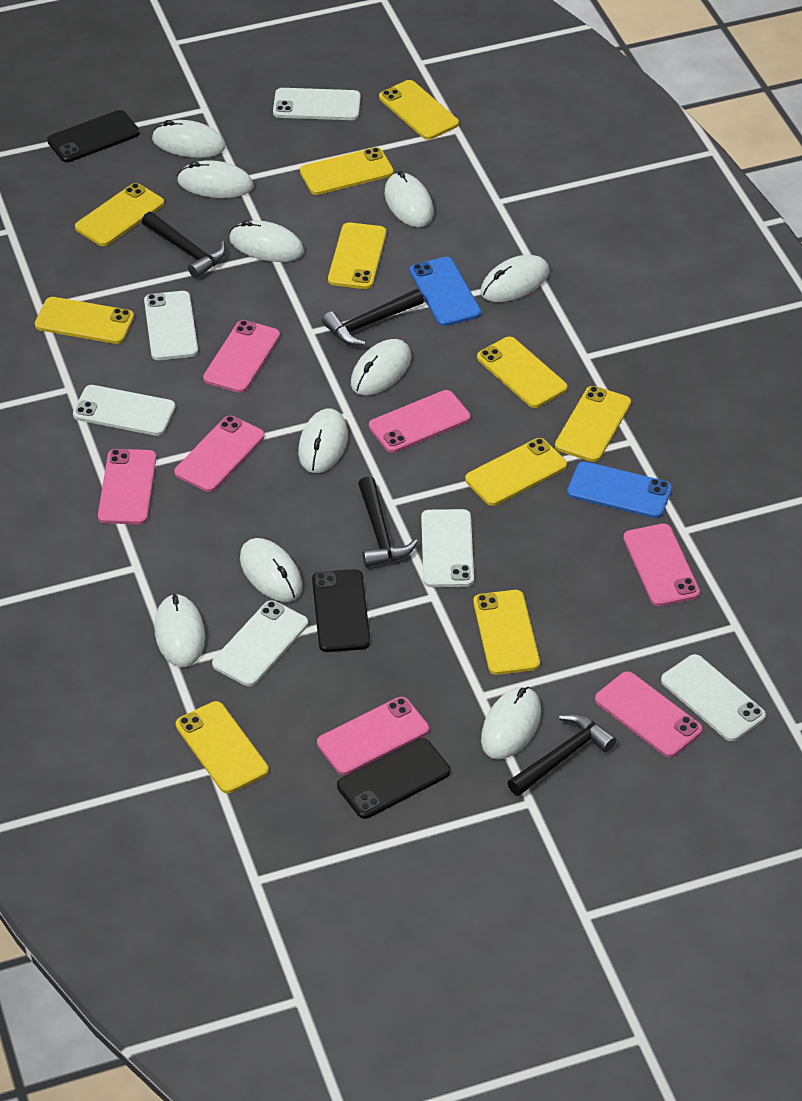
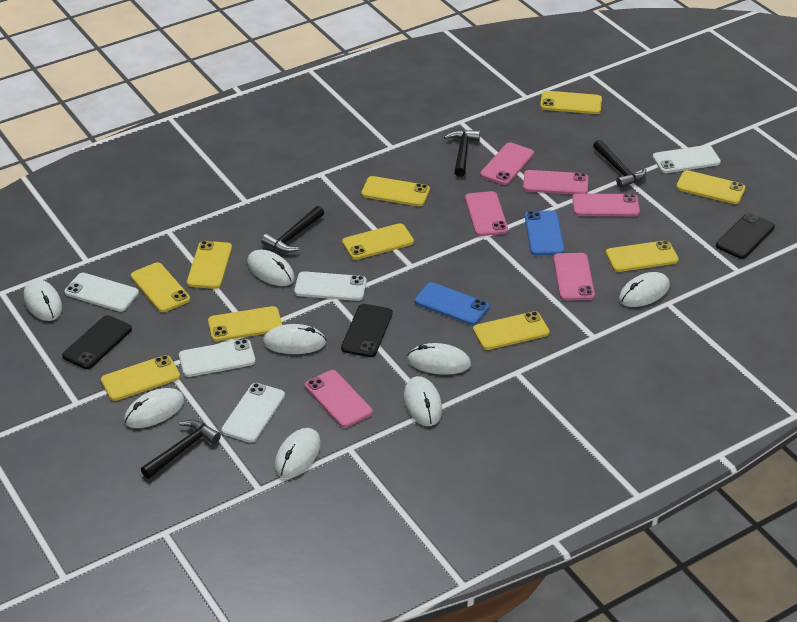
pink phone: 7 -> 6
white mouse: 10 -> 8
white phone: 6 -> 5

